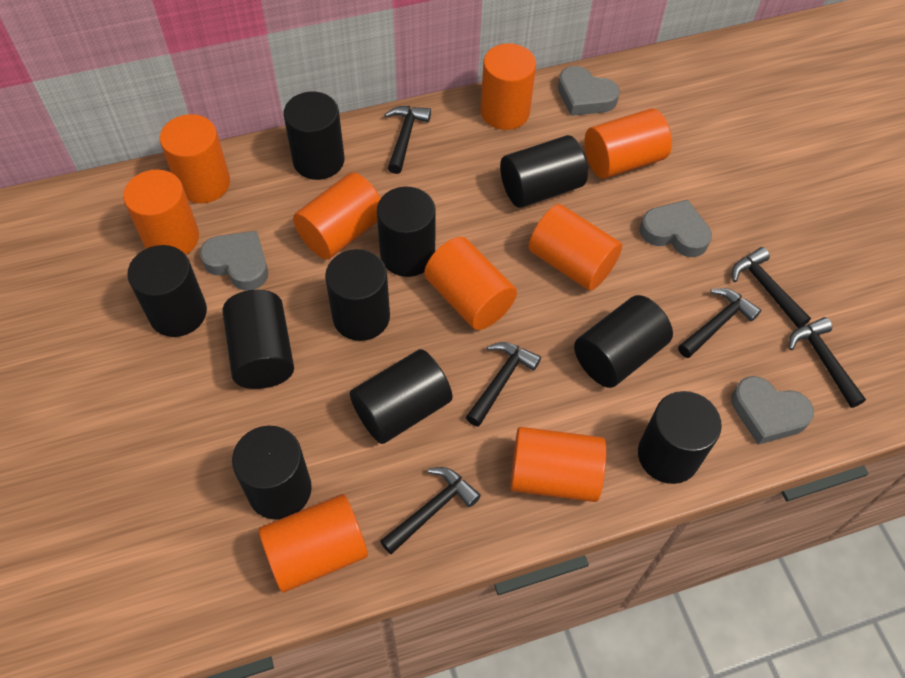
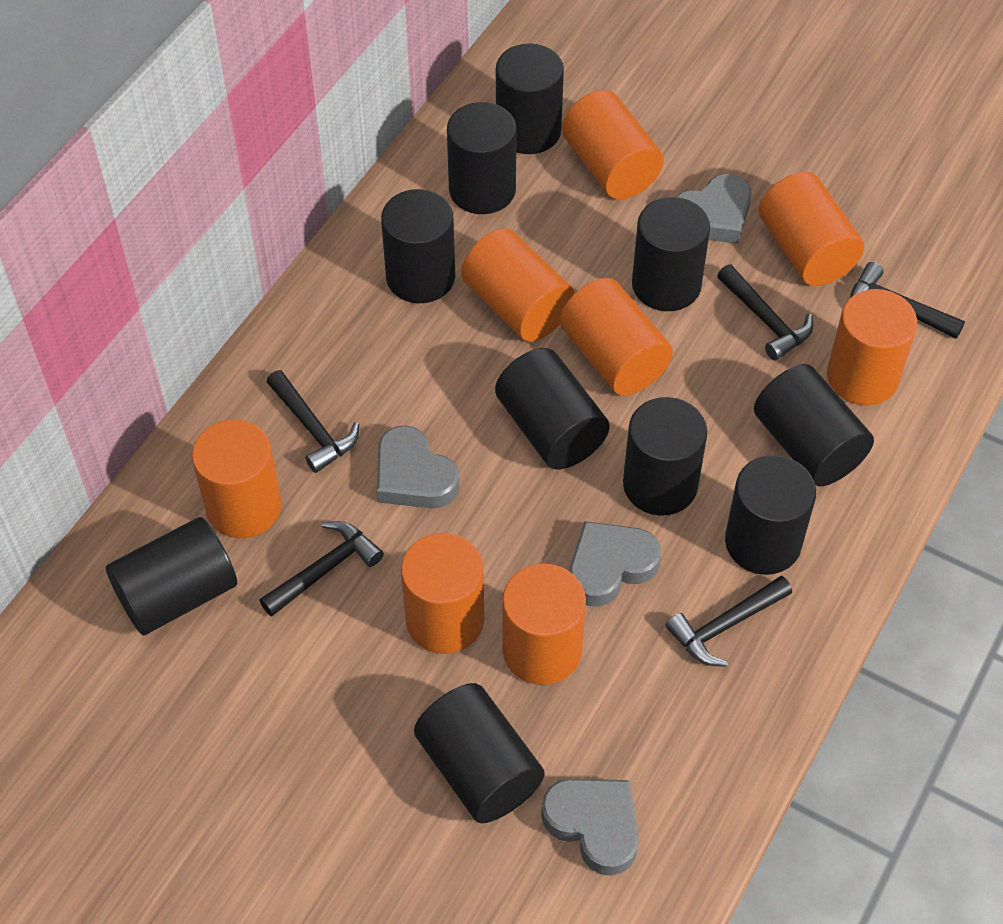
black hammer: 6 -> 5
orange cylinder: 9 -> 8

